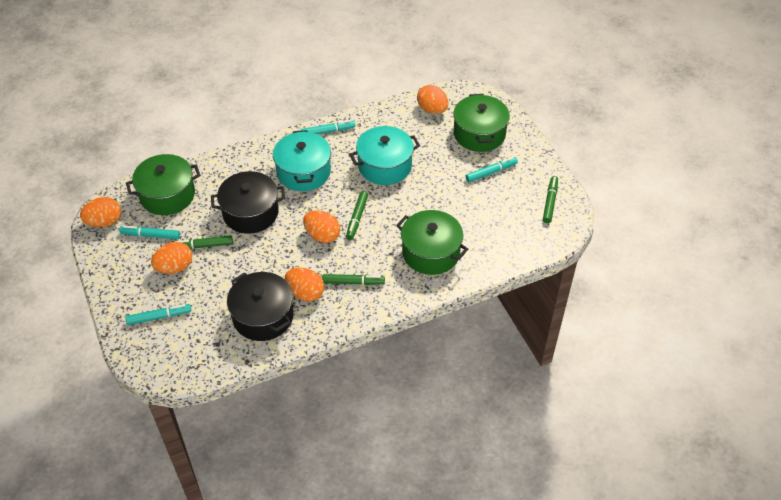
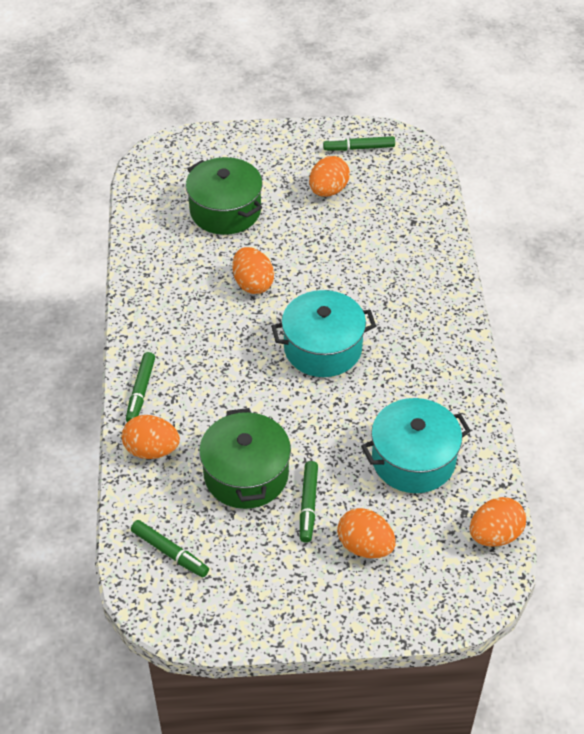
black pot: 2 -> 0
green pot: 3 -> 2
turquoise marker: 4 -> 0

